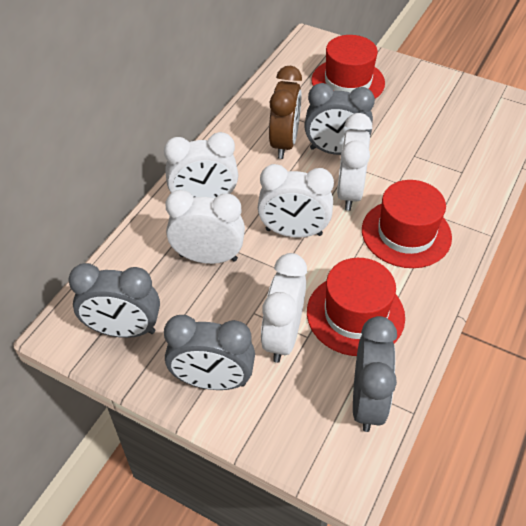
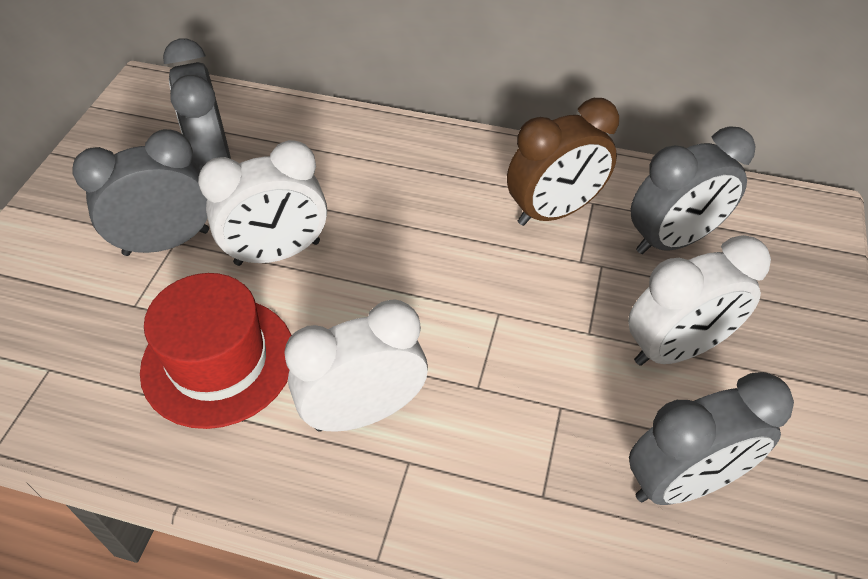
red hat: 3 -> 1
white clock: 5 -> 3

